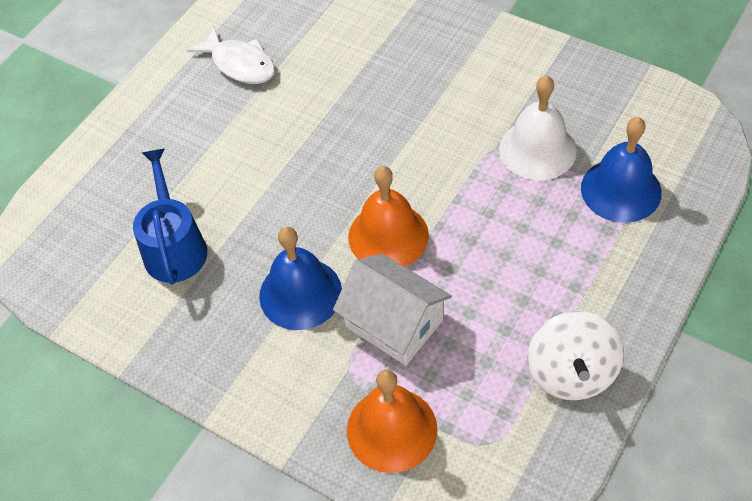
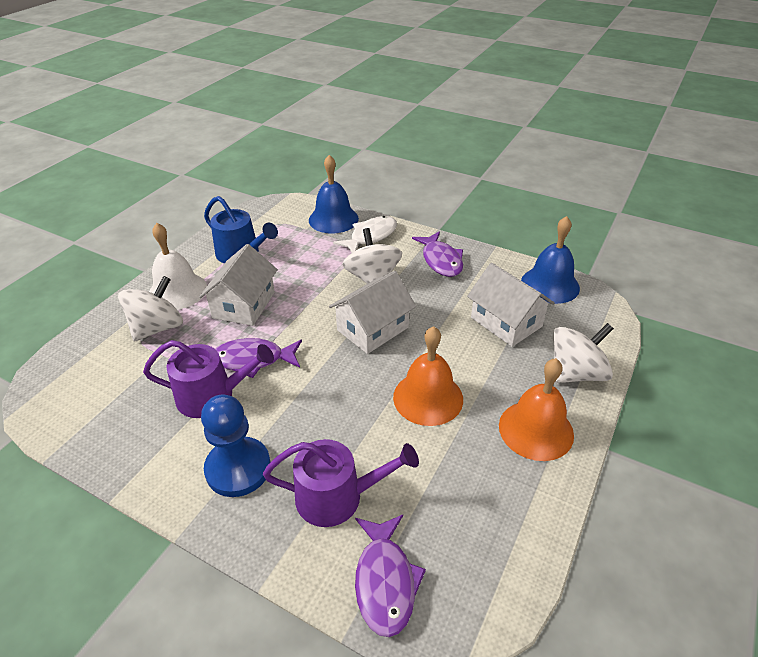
blue pawn: 0 -> 1
purple fish: 0 -> 3
purple watering can: 0 -> 2
white house: 1 -> 3
white spinning top: 1 -> 3

